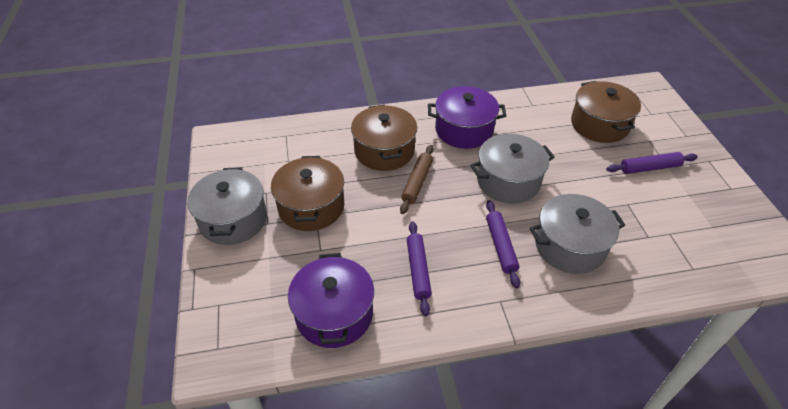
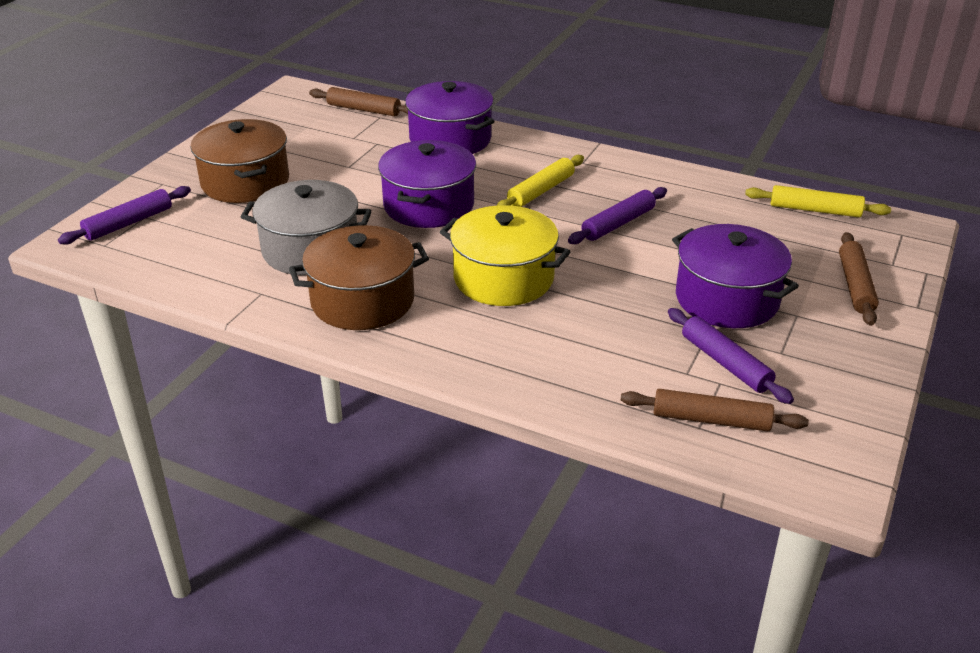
brown pot: 3 -> 2
brown rolling pin: 1 -> 3
grey pot: 3 -> 1
purple pot: 2 -> 3
yellow pot: 0 -> 1
yellow rolling pin: 0 -> 2

